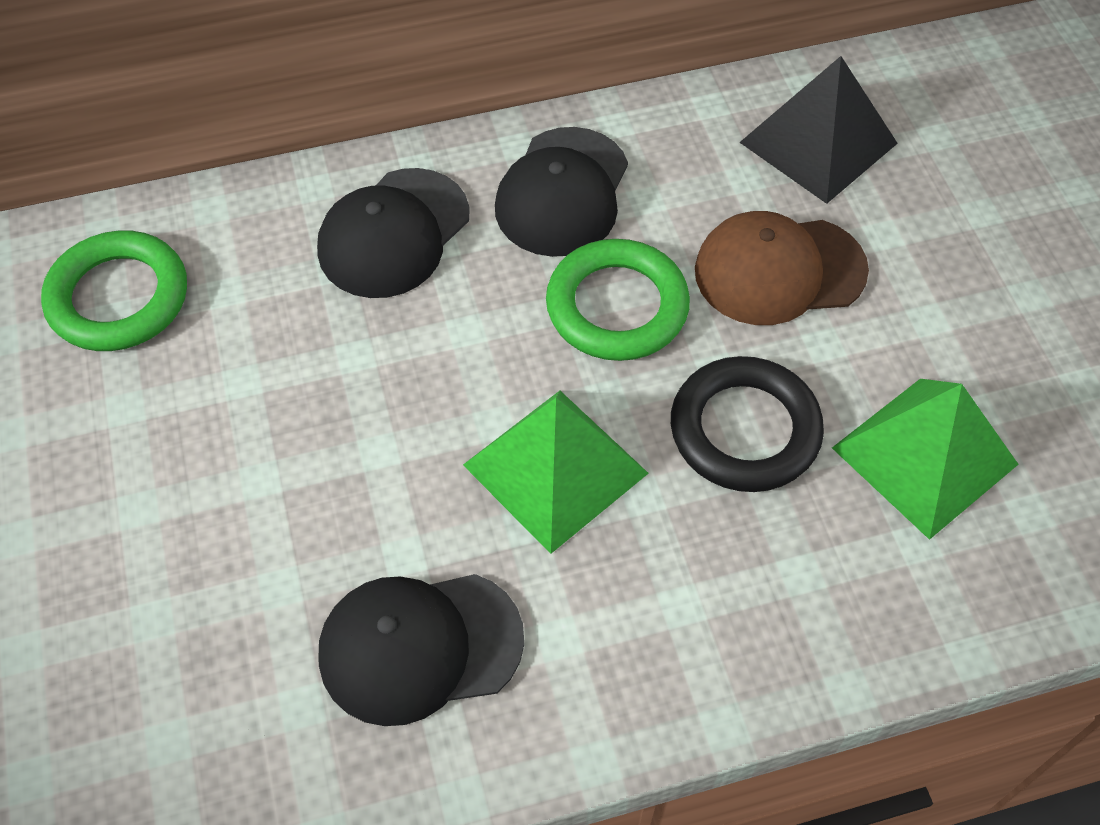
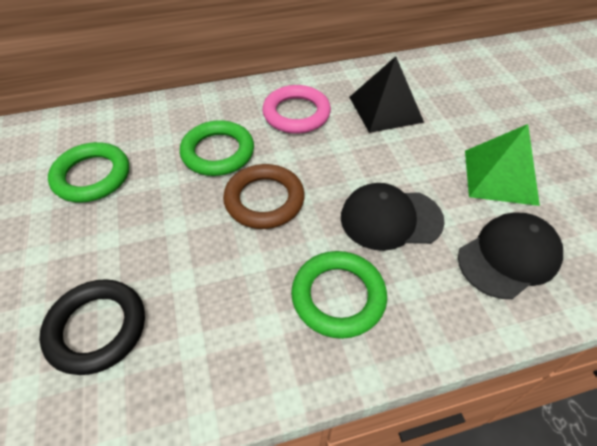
black cap: 3 -> 2
brown cap: 1 -> 0
brown ring: 0 -> 1
green pyramid: 2 -> 1
green ring: 2 -> 3
pink ring: 0 -> 1

